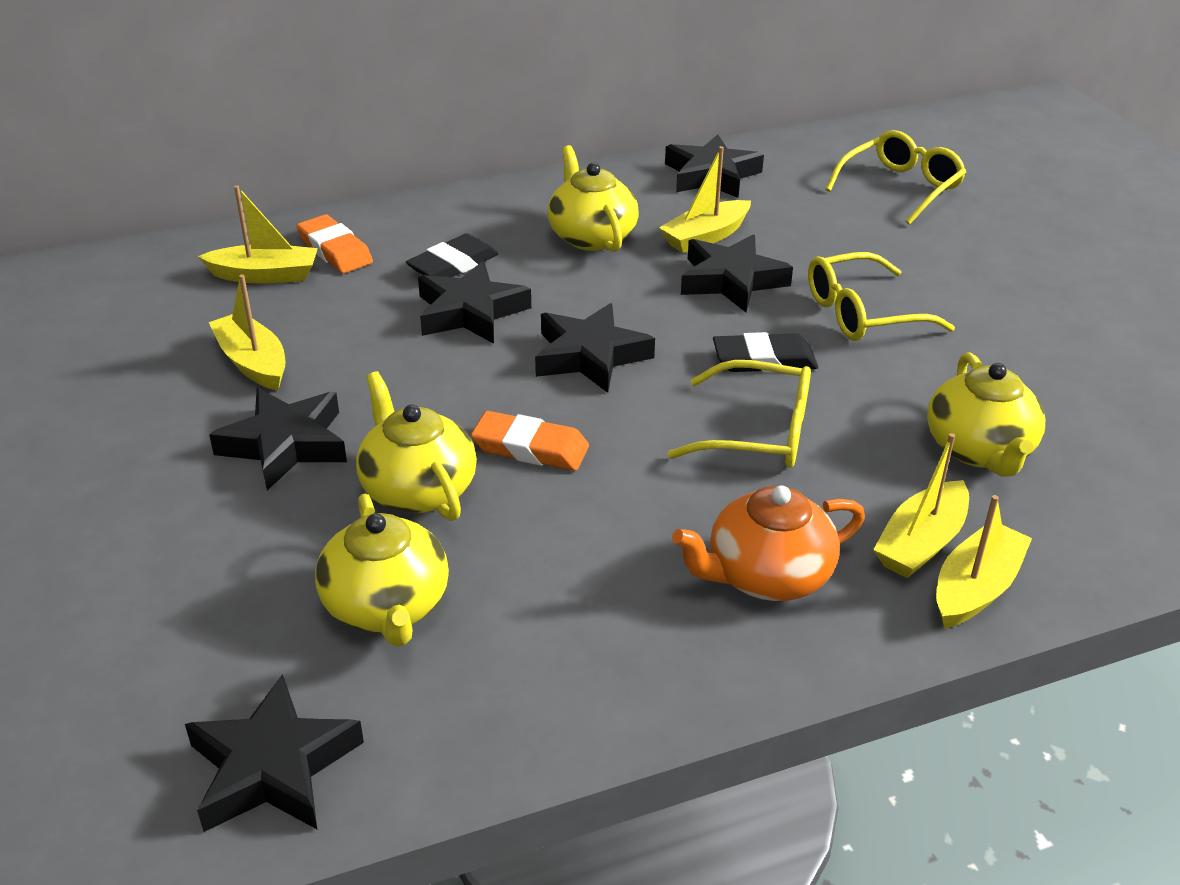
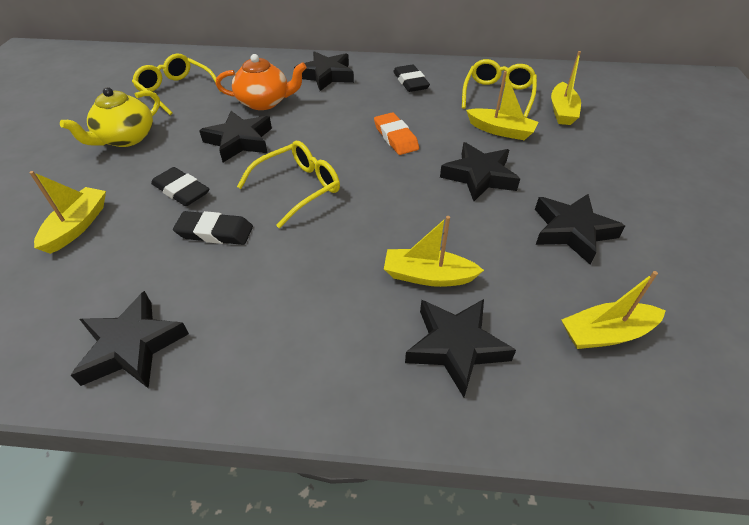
black eraser: 2 -> 3
orange eraser: 2 -> 1
yellow teapot: 4 -> 1

